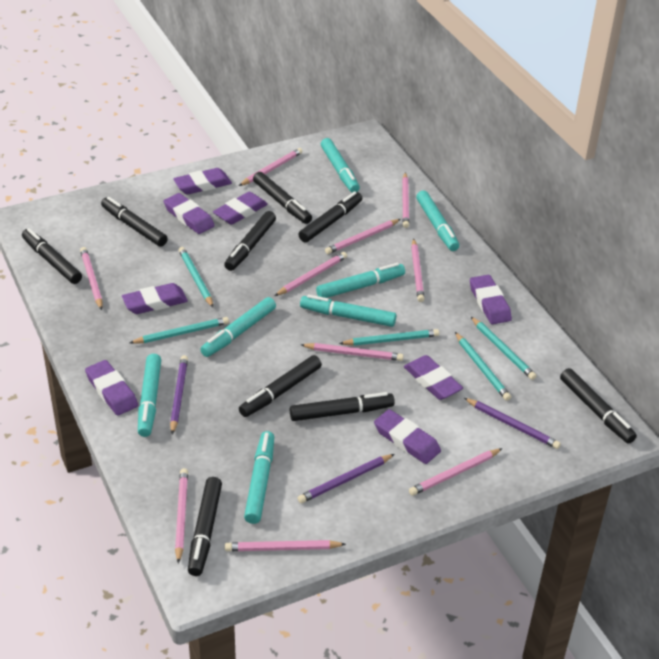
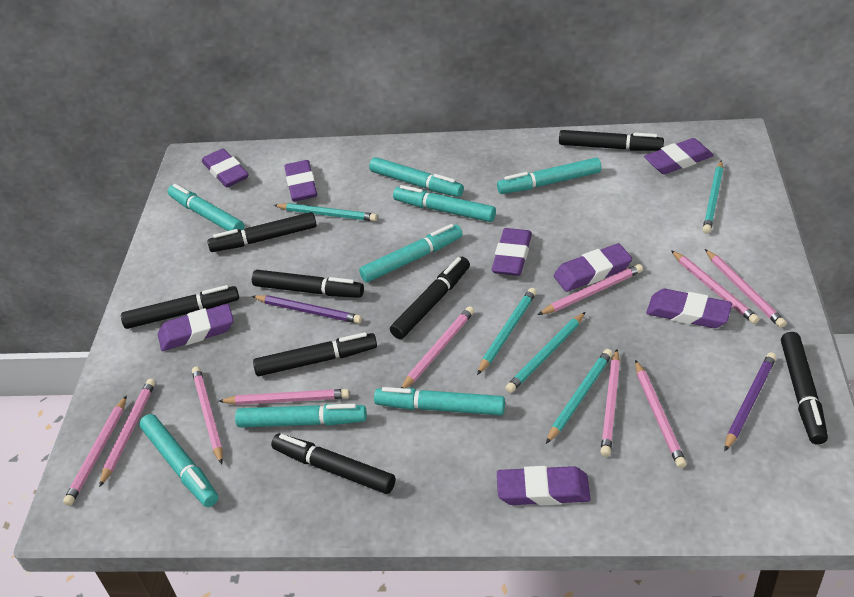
black marker: 9 -> 8
purple pencil: 3 -> 2
turquoise marker: 7 -> 8

